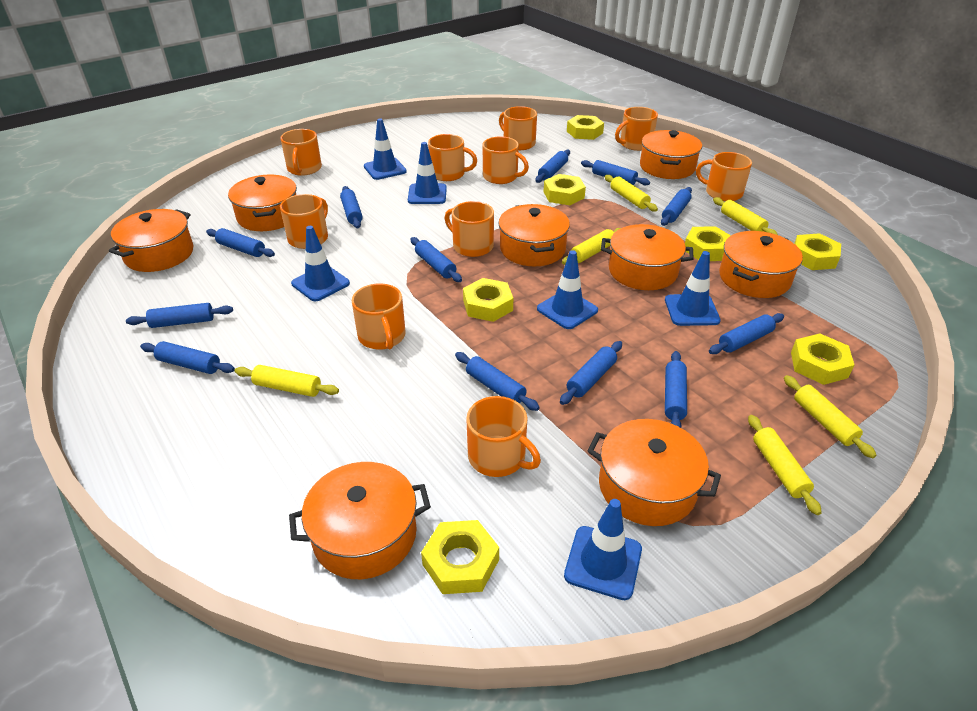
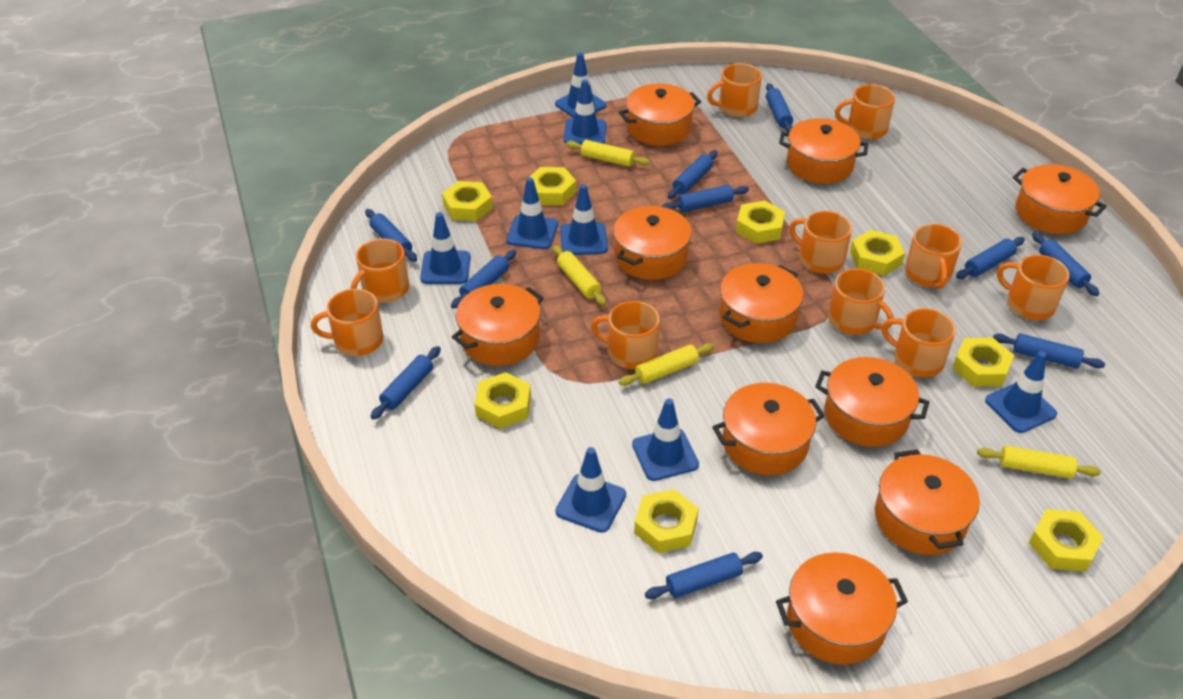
blue rolling pin: 12 -> 10
blue traffic cone: 6 -> 8
orange pot: 8 -> 10
yellow nut: 7 -> 8
yellow rolling pin: 6 -> 4

